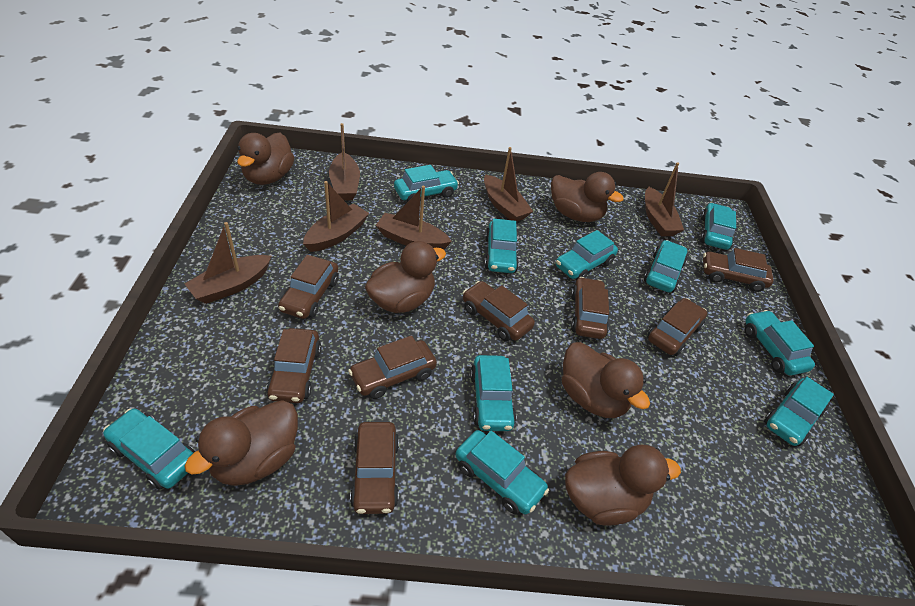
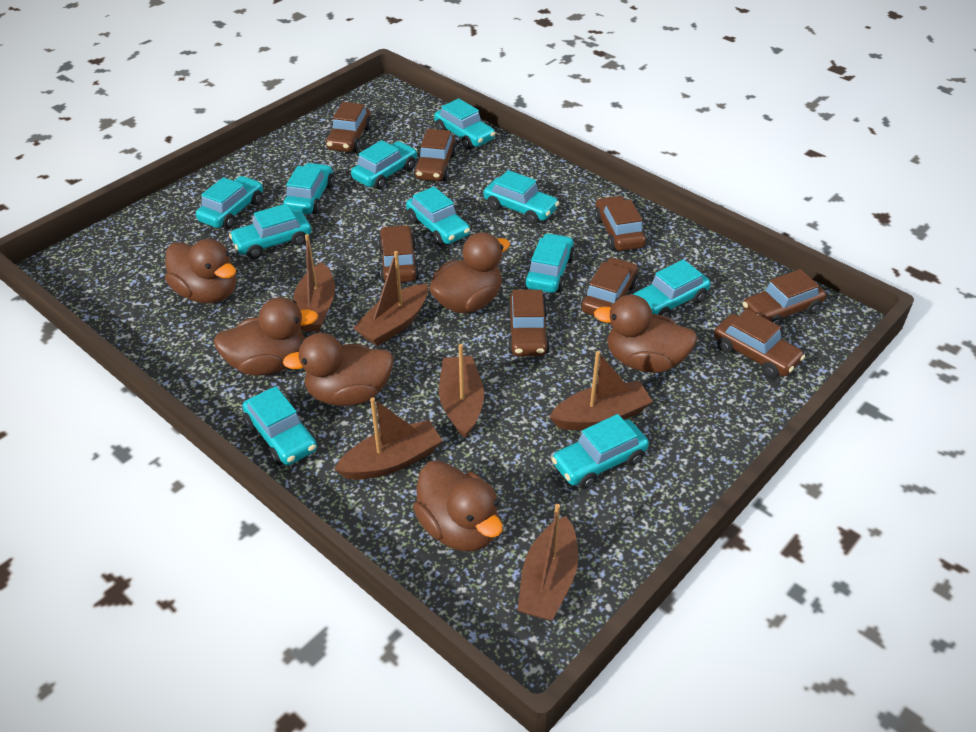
turquoise car: 10 -> 11

